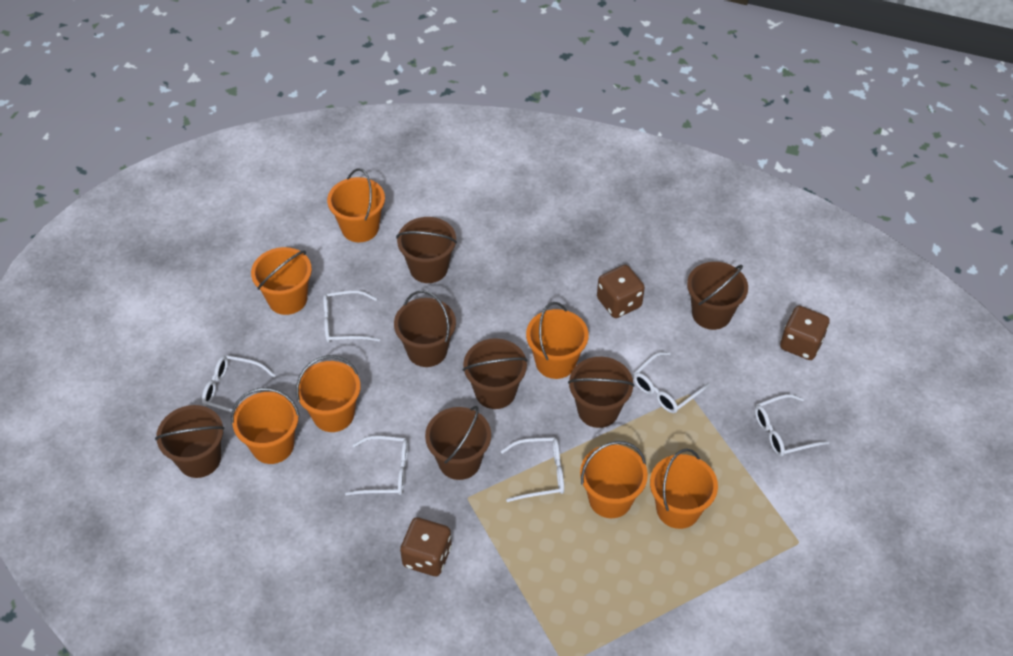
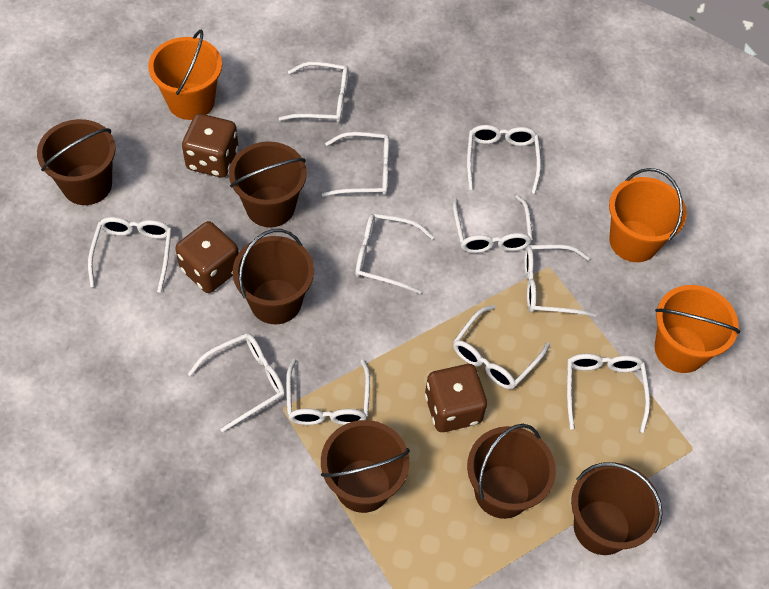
brown bucket: 7 -> 6
orange bucket: 7 -> 3
white glasses: 6 -> 11

